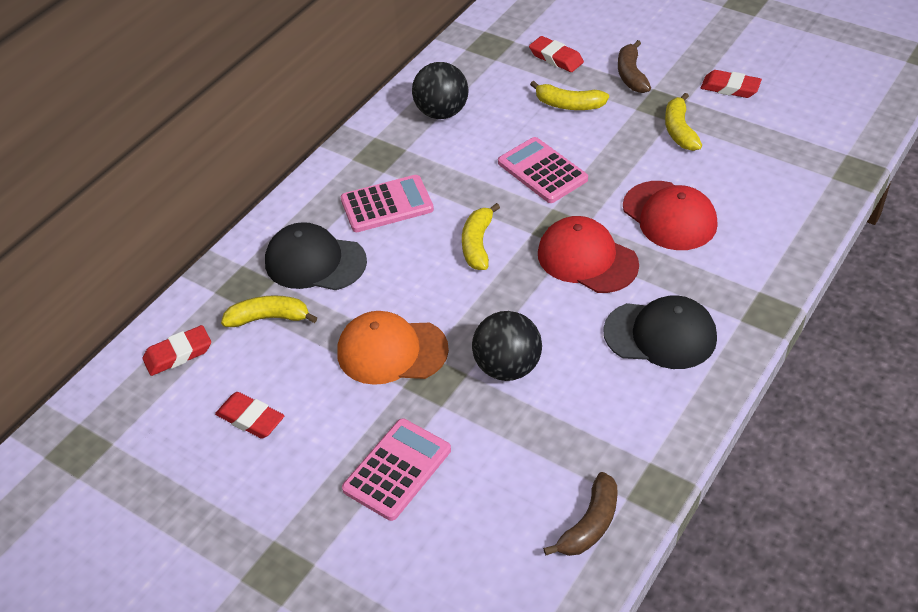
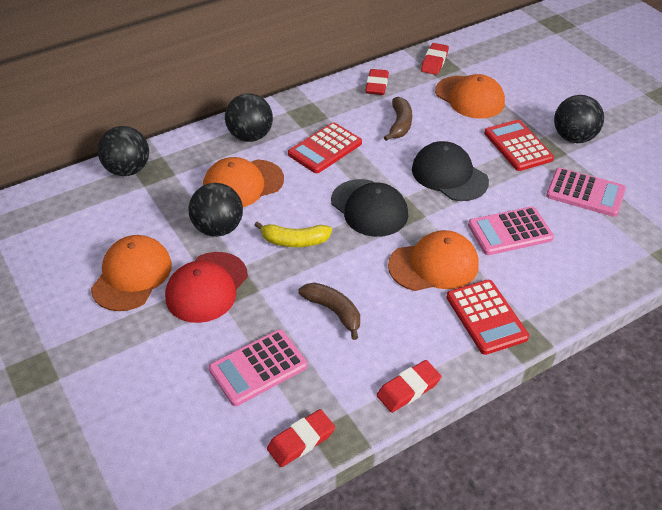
black ball: 2 -> 4
orange cap: 1 -> 4
red calculator: 0 -> 3
red cap: 2 -> 1
yellow banana: 4 -> 1

